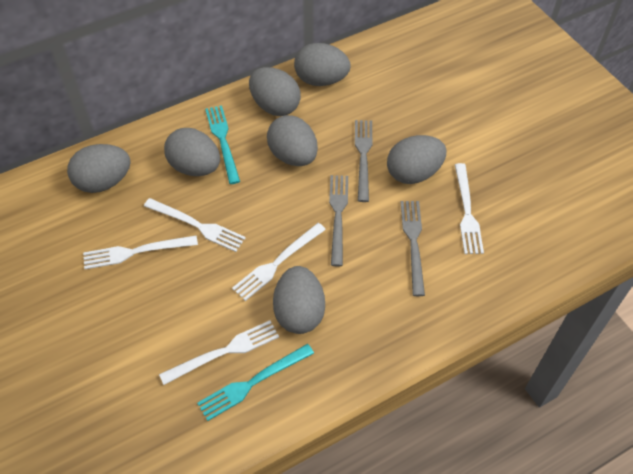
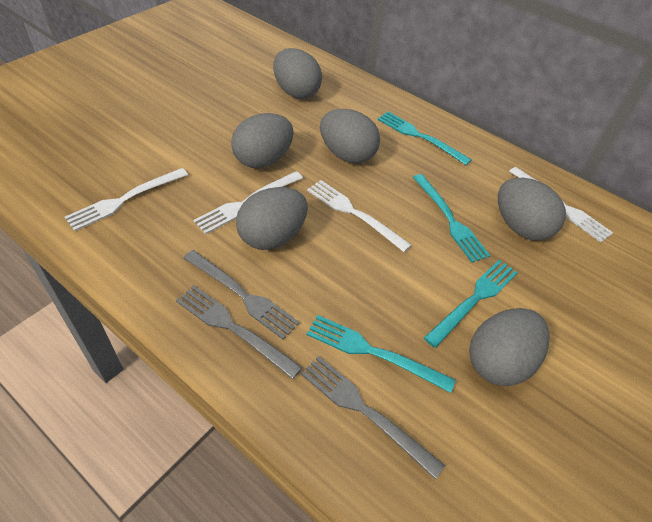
grey egg: 7 -> 6
turquoise fork: 2 -> 4
white fork: 5 -> 4

